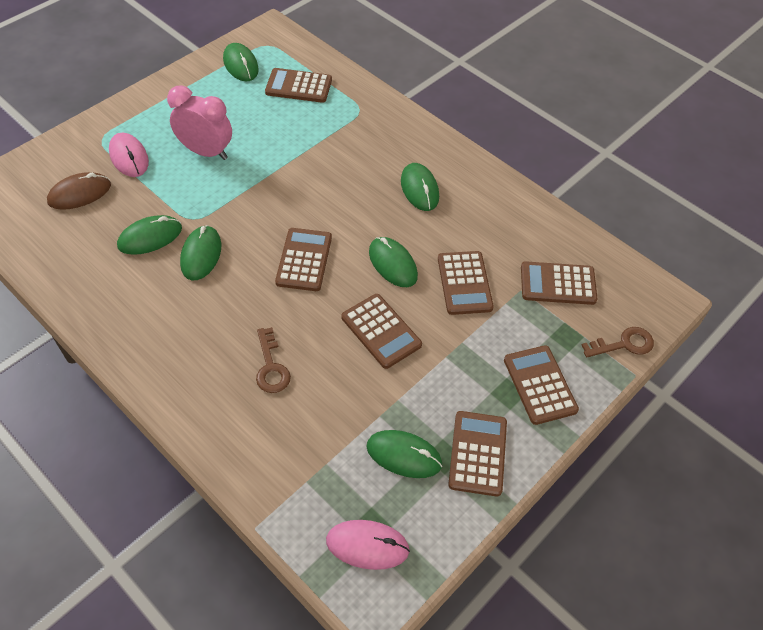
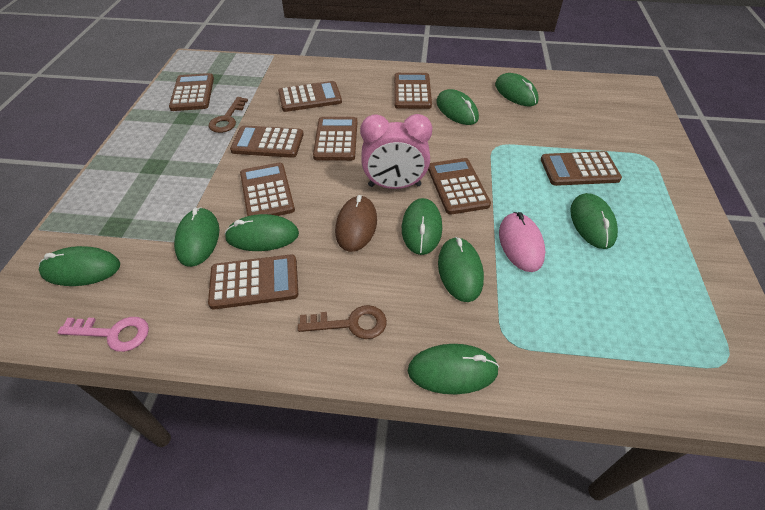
brown calculator: 7 -> 9
green mouse: 6 -> 9
pink key: 0 -> 1
pink mouse: 2 -> 1

